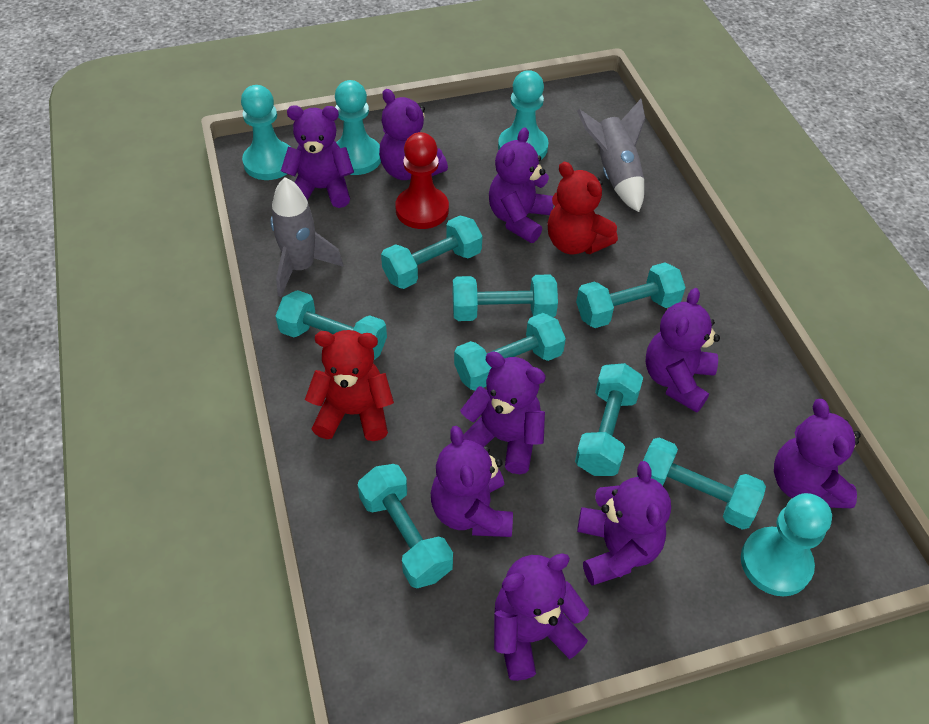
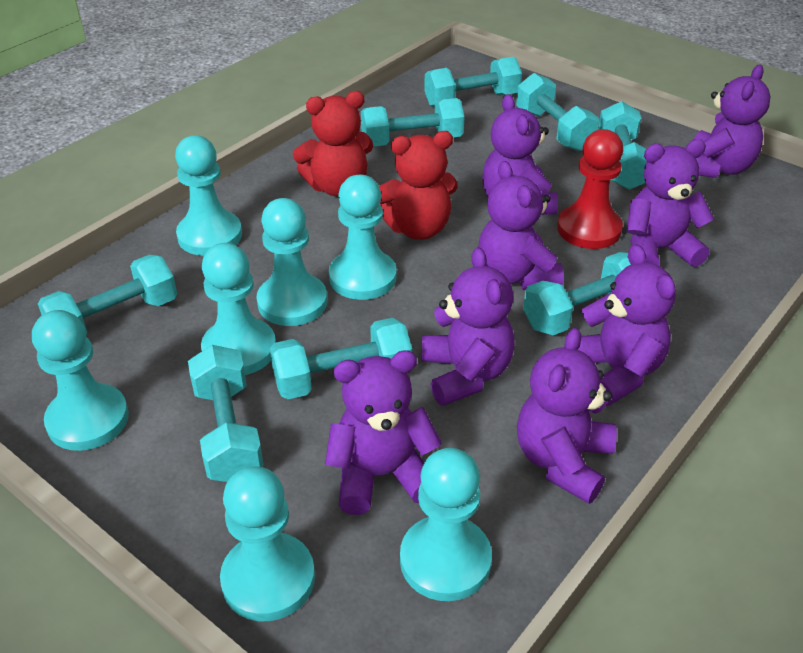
grey rocket: 2 -> 0
purple teddy bear: 9 -> 8
turquoise pawn: 4 -> 7

